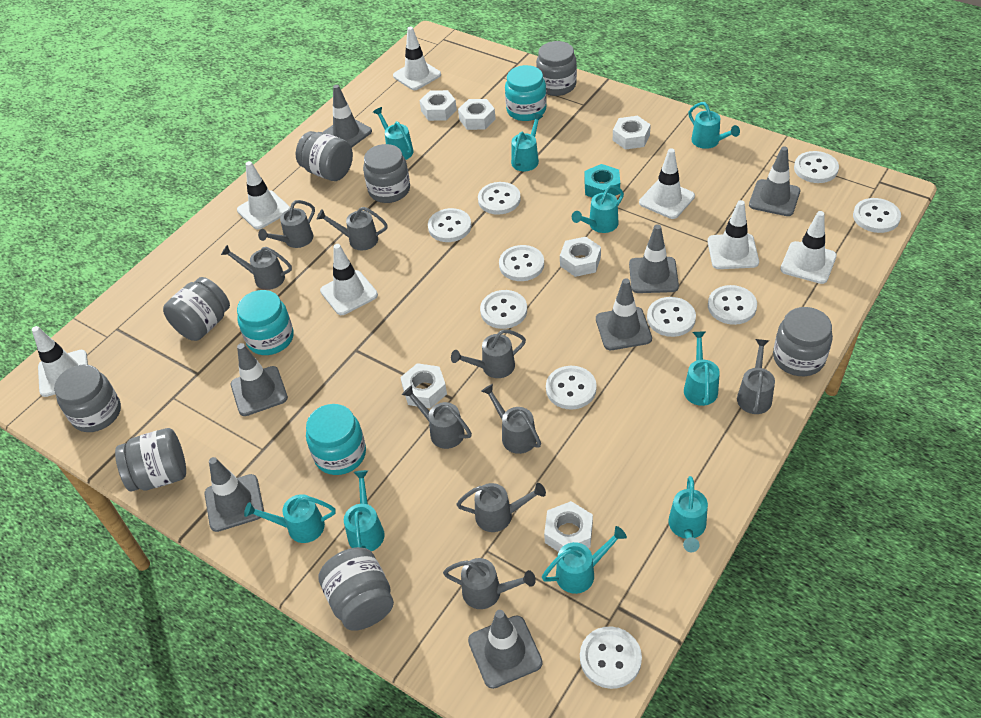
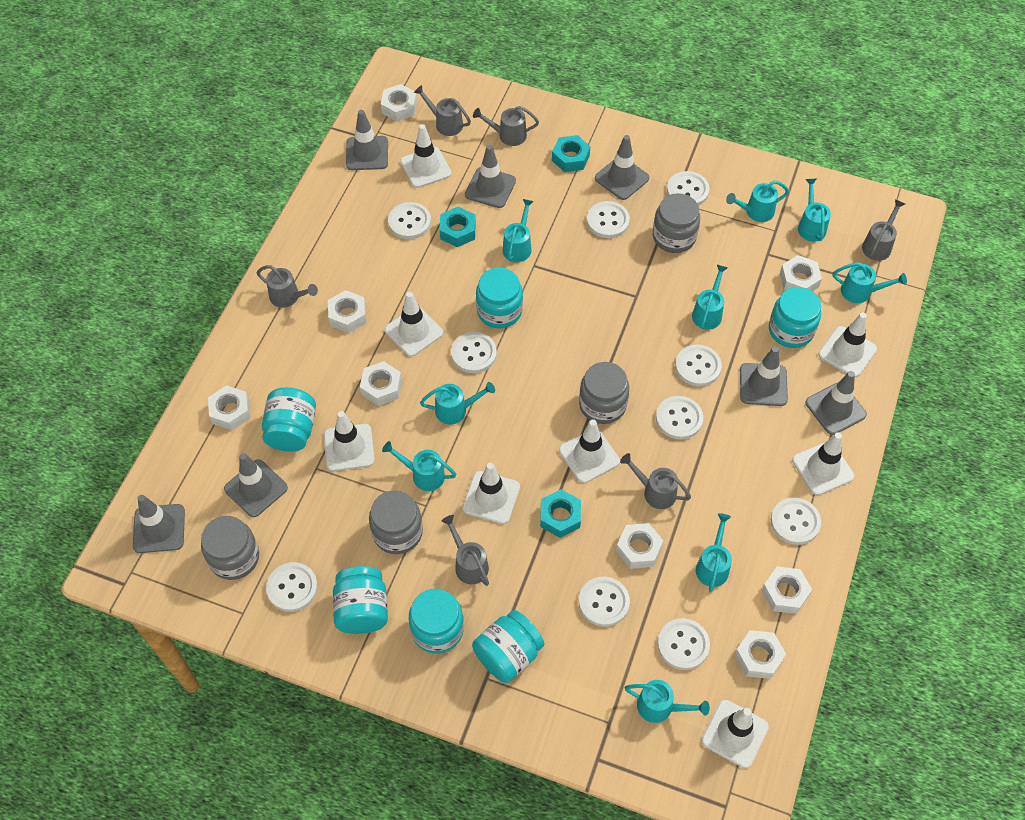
grey jar: 8 -> 4
grey watering can: 9 -> 6
turquoise jar: 3 -> 6
turquoise nut: 1 -> 3
white nut: 6 -> 8
white traffic cone: 7 -> 8

